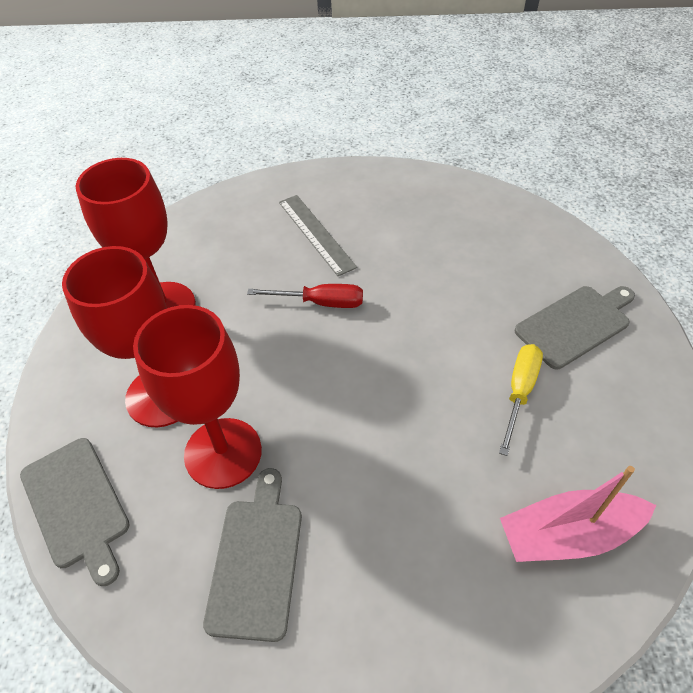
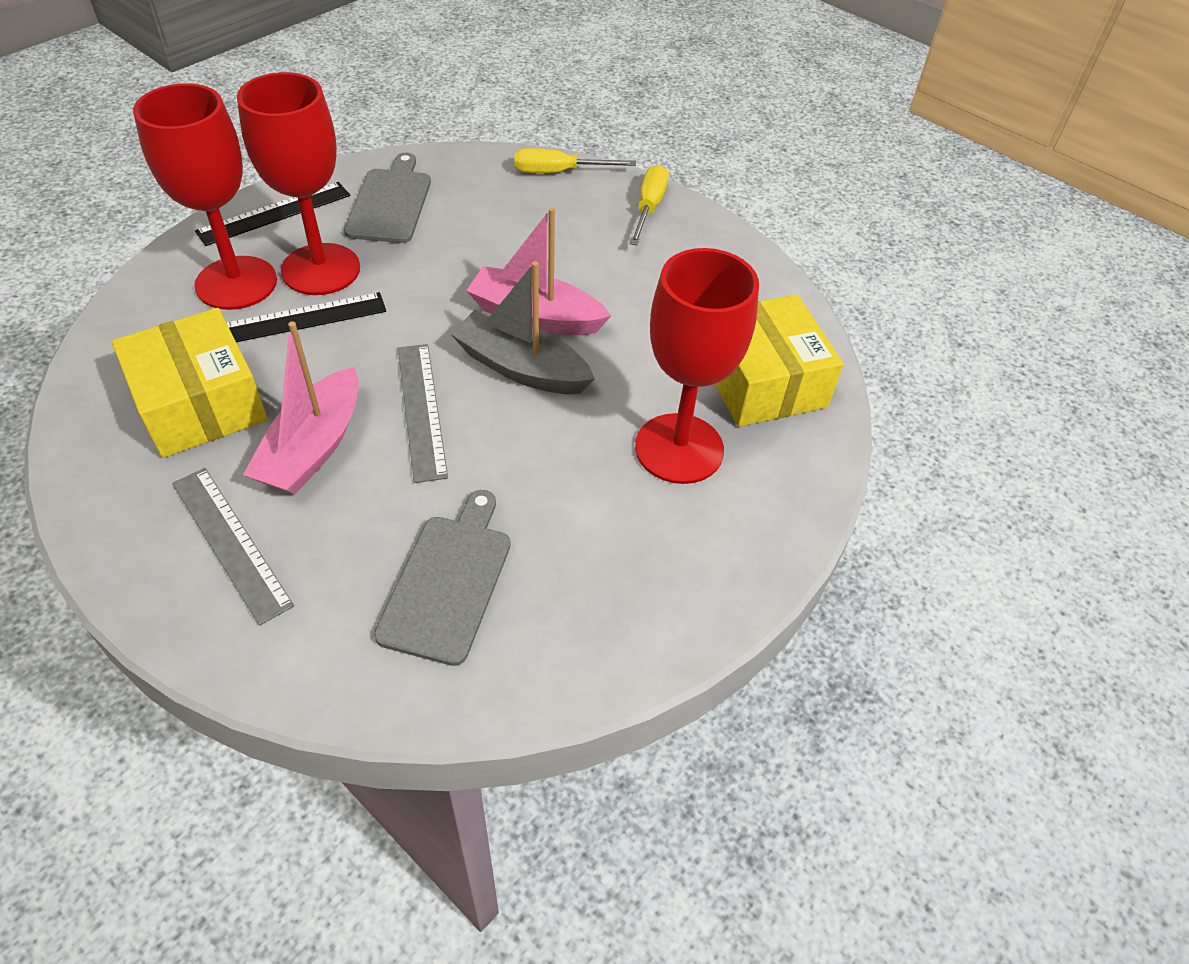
black ruler: 0 -> 2
grey boat: 0 -> 1
grey cutting board: 3 -> 2
grey ruler: 1 -> 2
pink boat: 1 -> 2
red screwdriver: 1 -> 0
yellow box: 0 -> 2
yellow screwdriver: 1 -> 2

